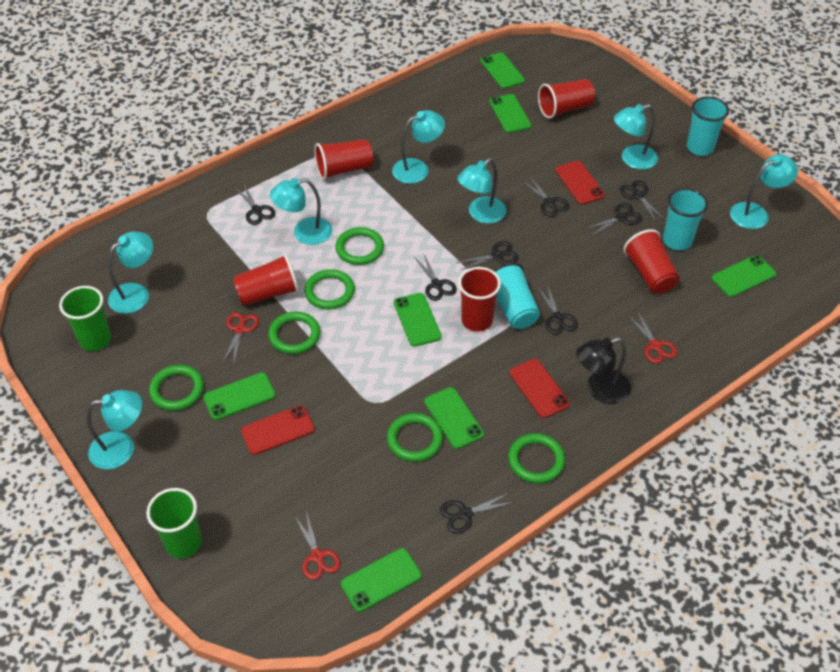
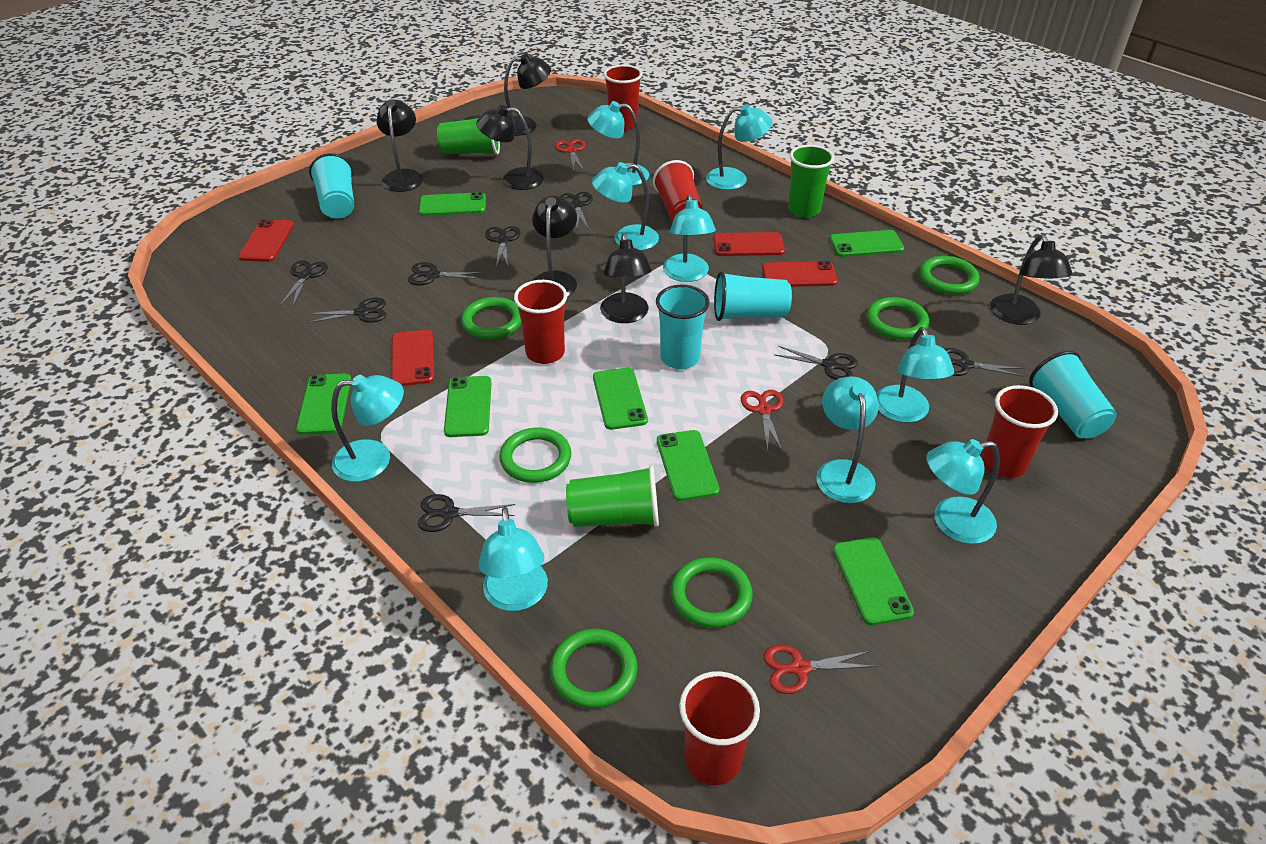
black lamp: 1 -> 6
green cup: 2 -> 3
red phone: 3 -> 4
turquoise cup: 3 -> 4
turquoise lamp: 7 -> 9

